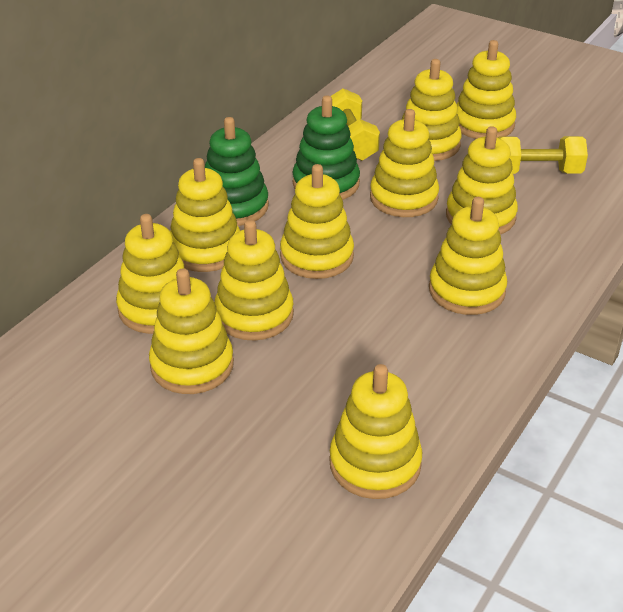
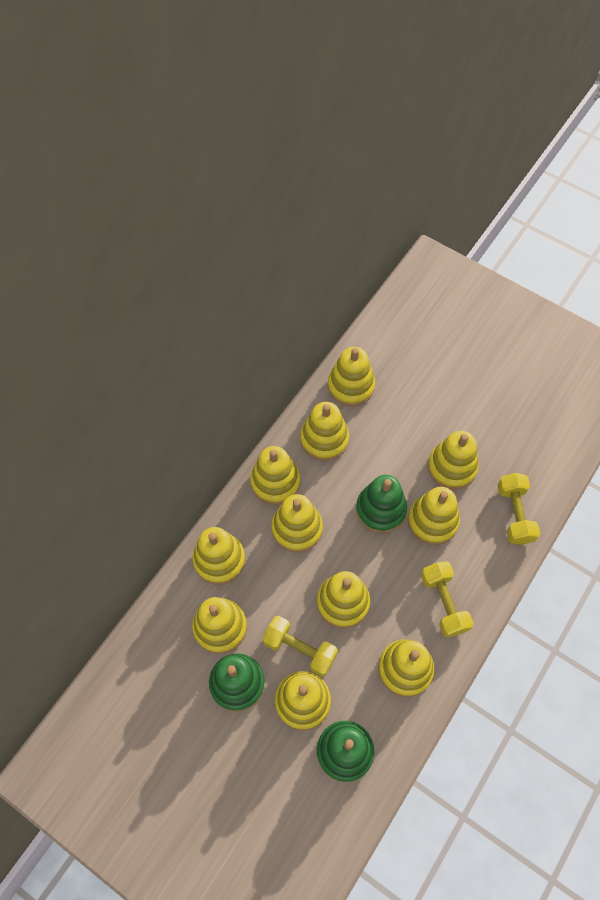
green stacking toy: 2 -> 3
yellow dumbbell: 2 -> 3

